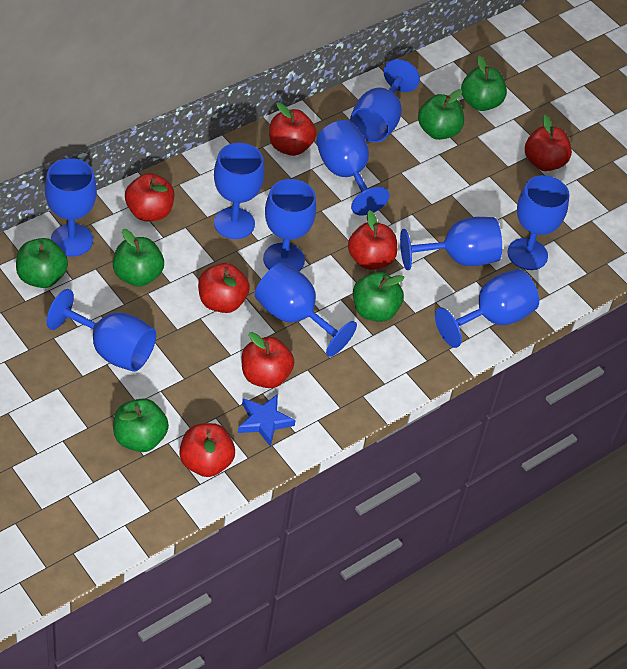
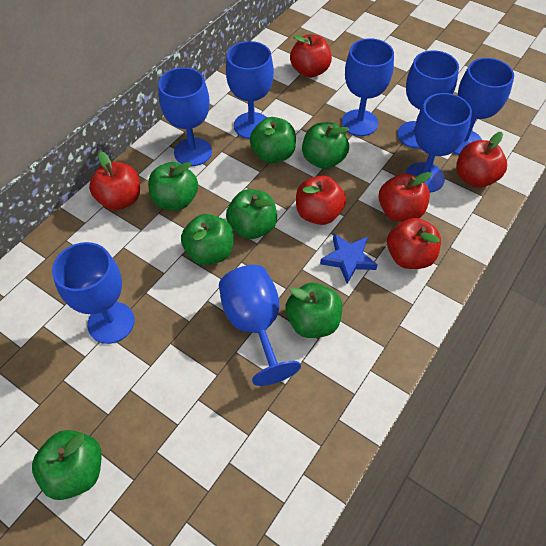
blue goblet: 10 -> 8
green apple: 6 -> 7
red apple: 7 -> 6

